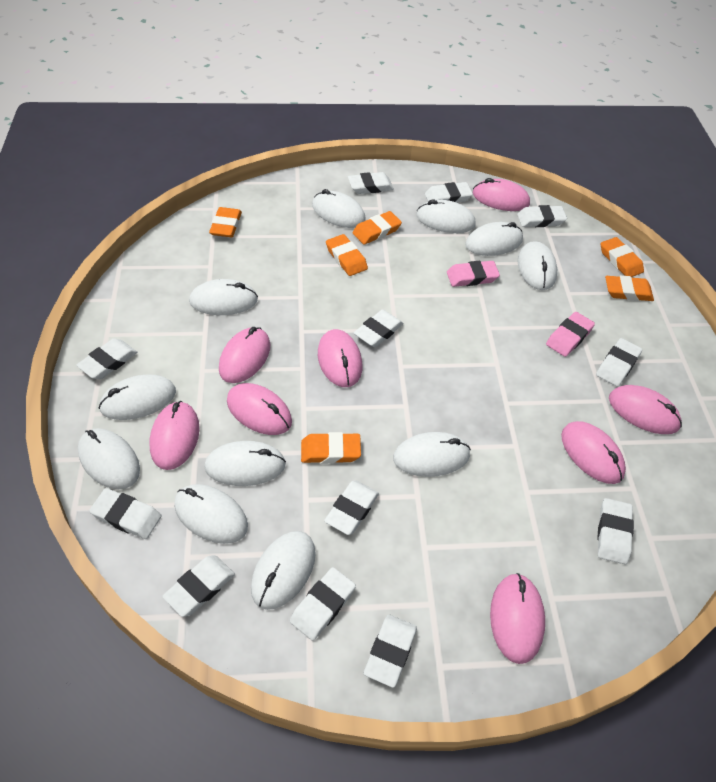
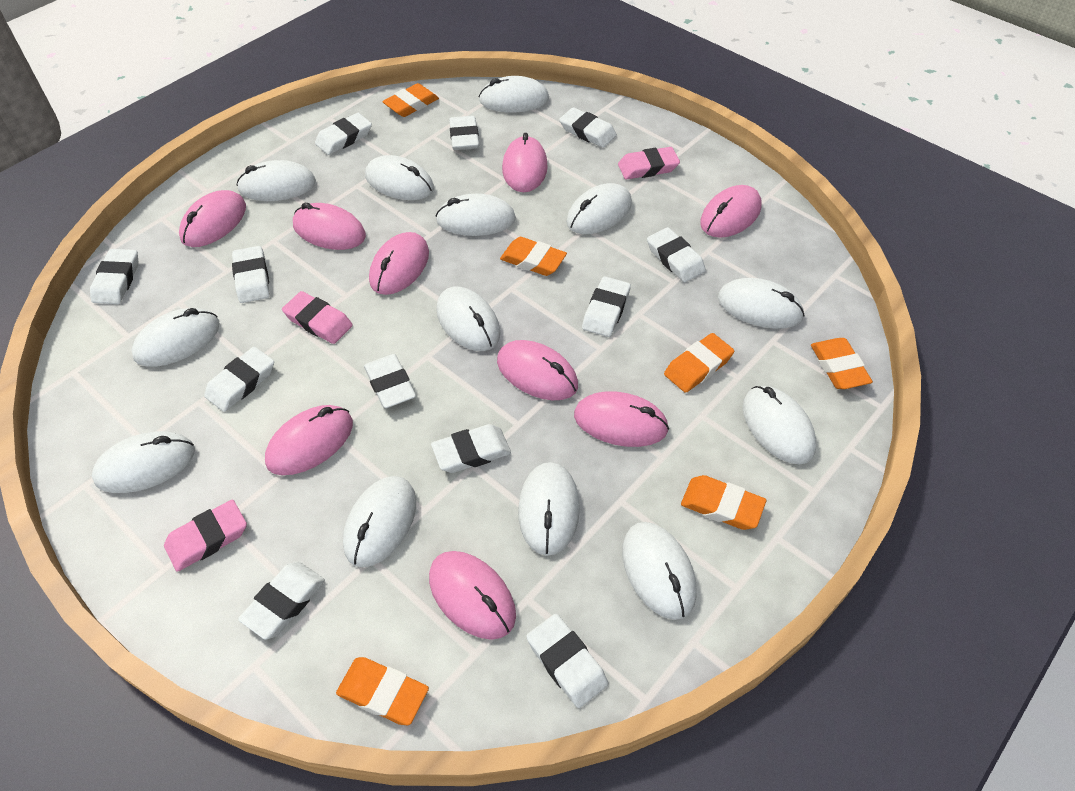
pink eraser: 2 -> 3
pink mouse: 8 -> 9
white mouse: 11 -> 13

